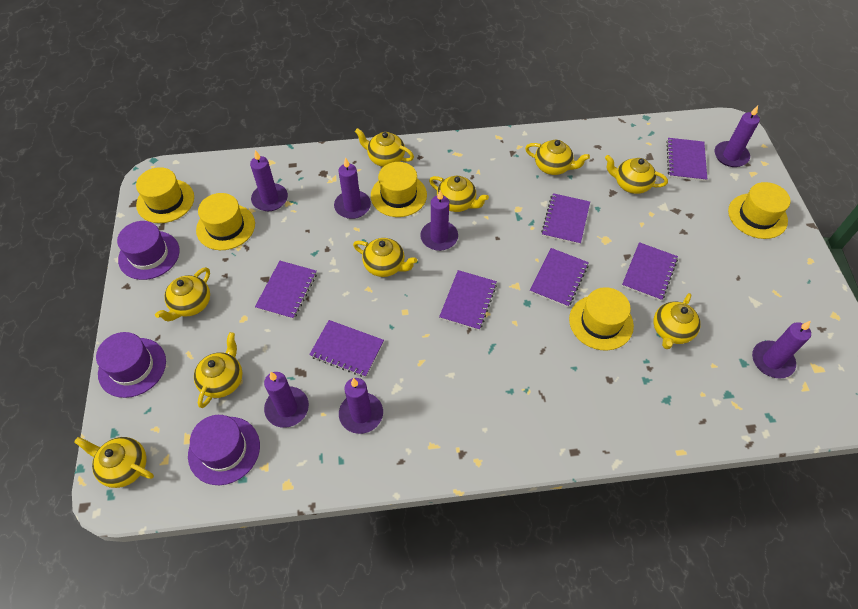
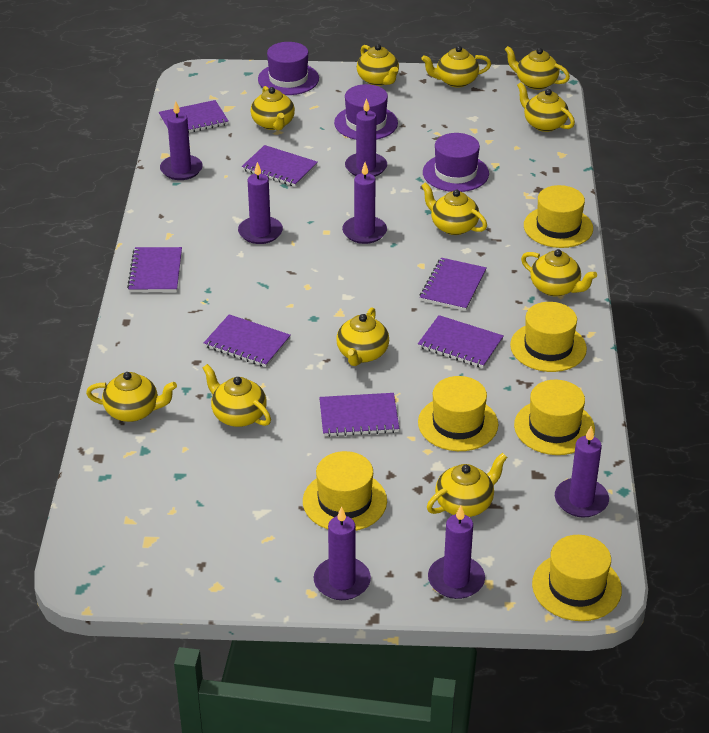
yellow hat: 5 -> 6
yellow teapot: 9 -> 11

